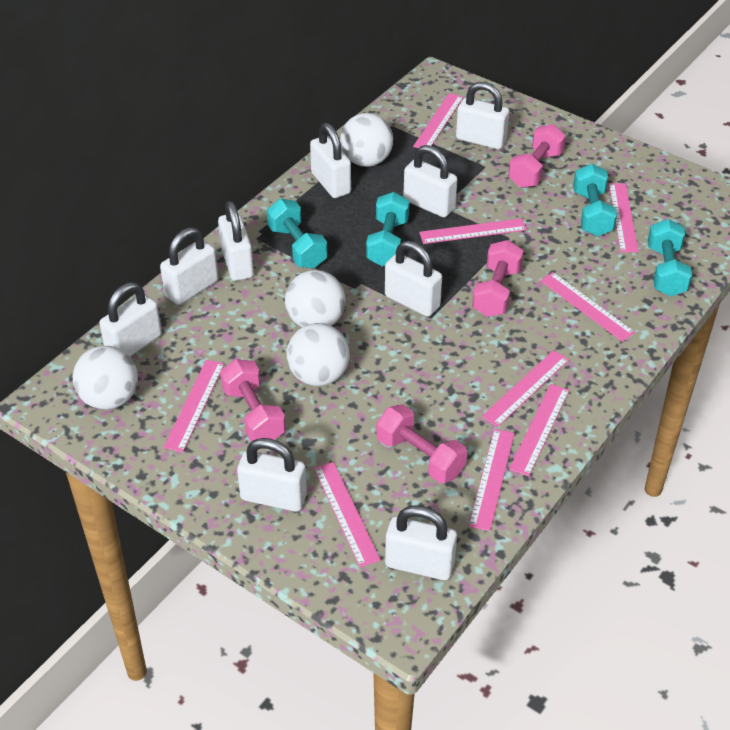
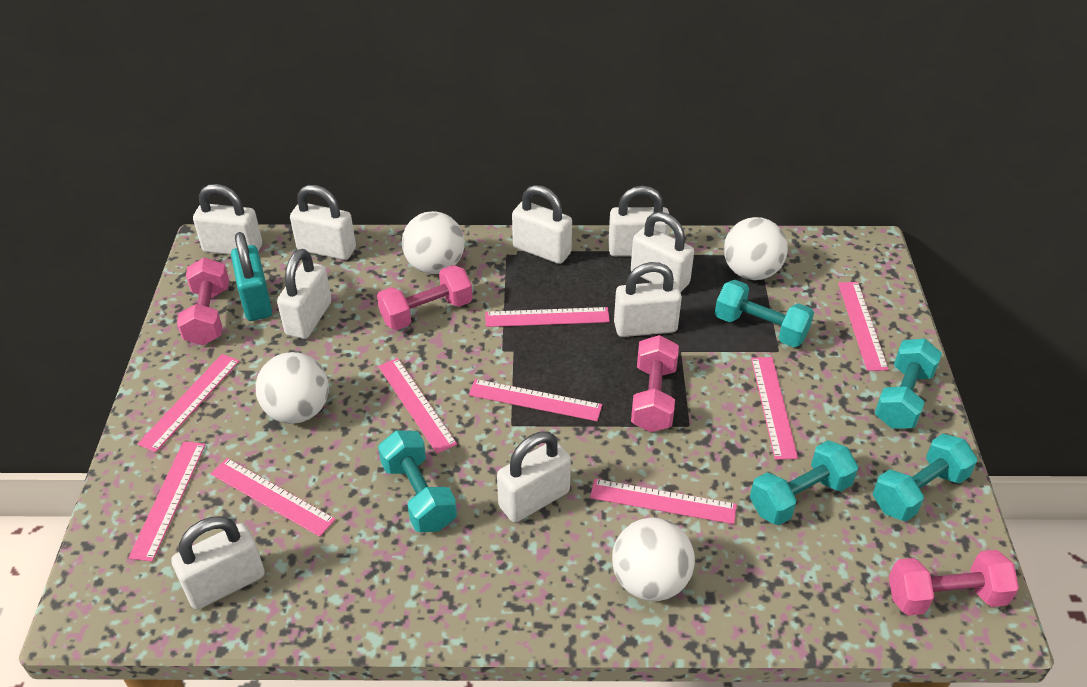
turquoise dumbbell: 4 -> 5
turquoise padlock: 0 -> 1

